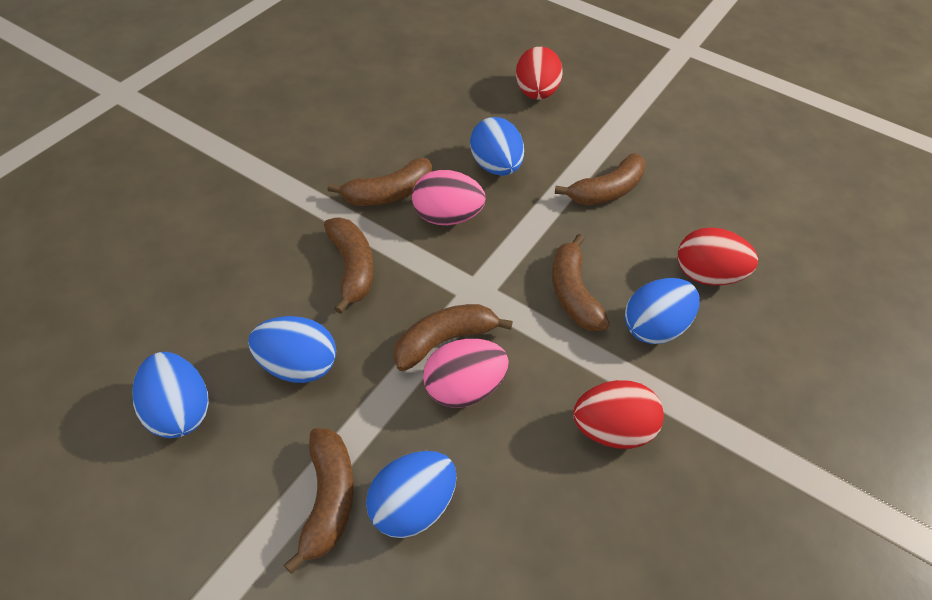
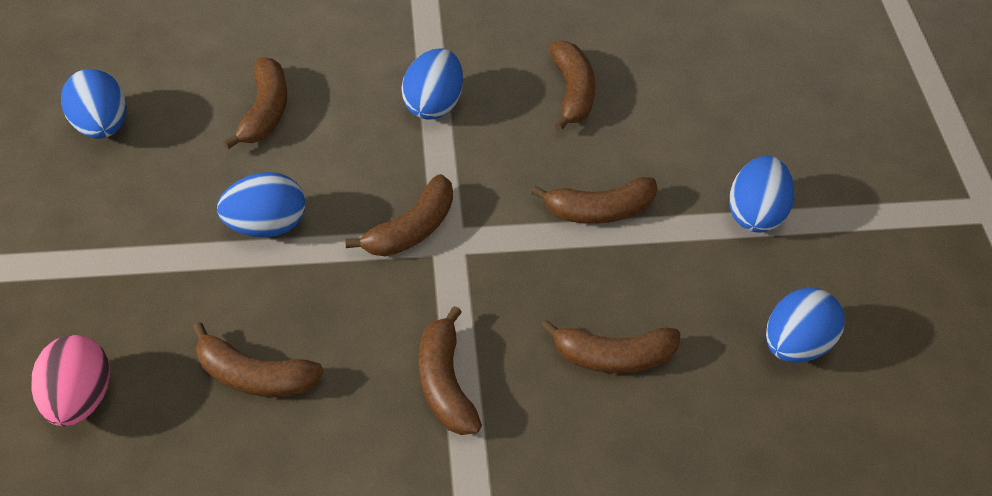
brown banana: 6 -> 7
pink egg: 2 -> 1
red egg: 3 -> 0

